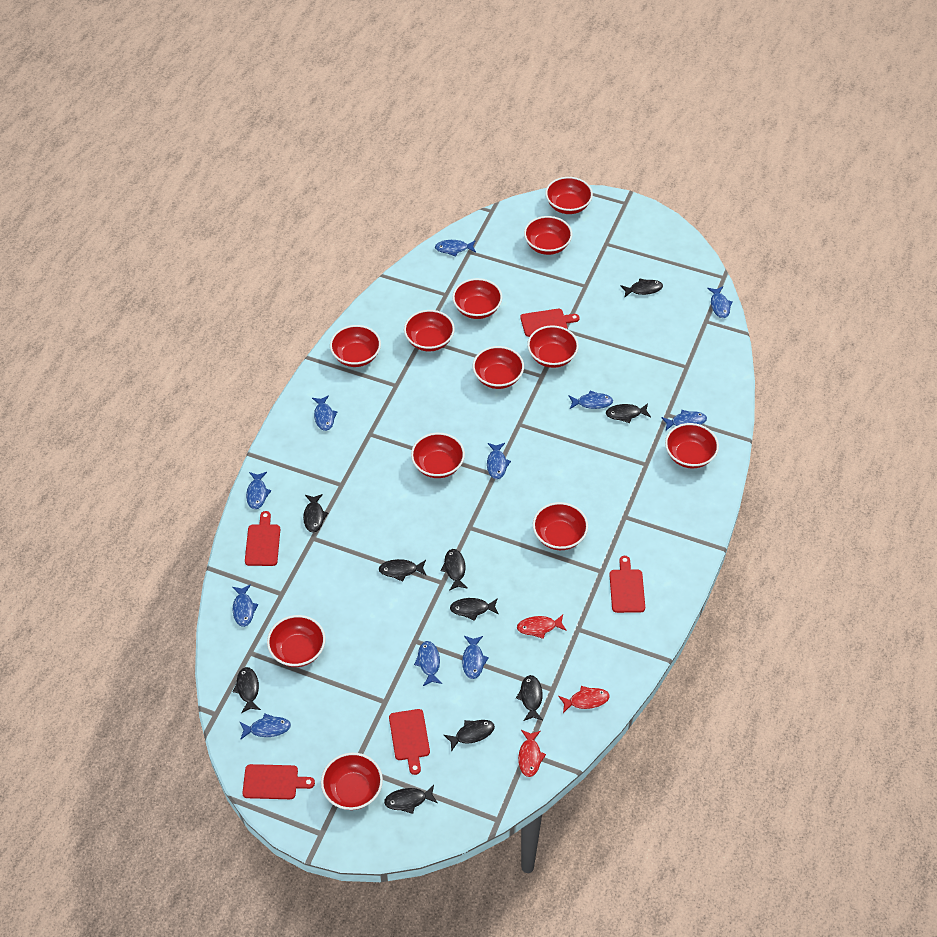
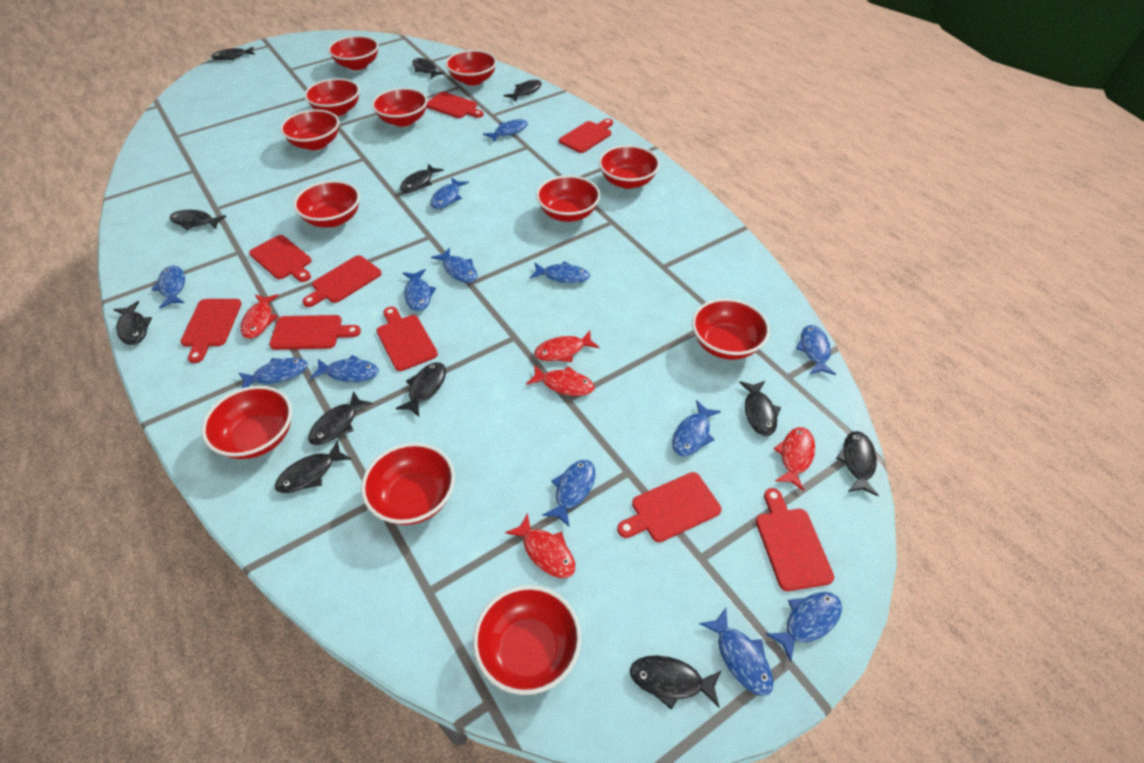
black fish: 10 -> 12
blue fish: 11 -> 13
red cutting board: 5 -> 9
red fish: 3 -> 5

